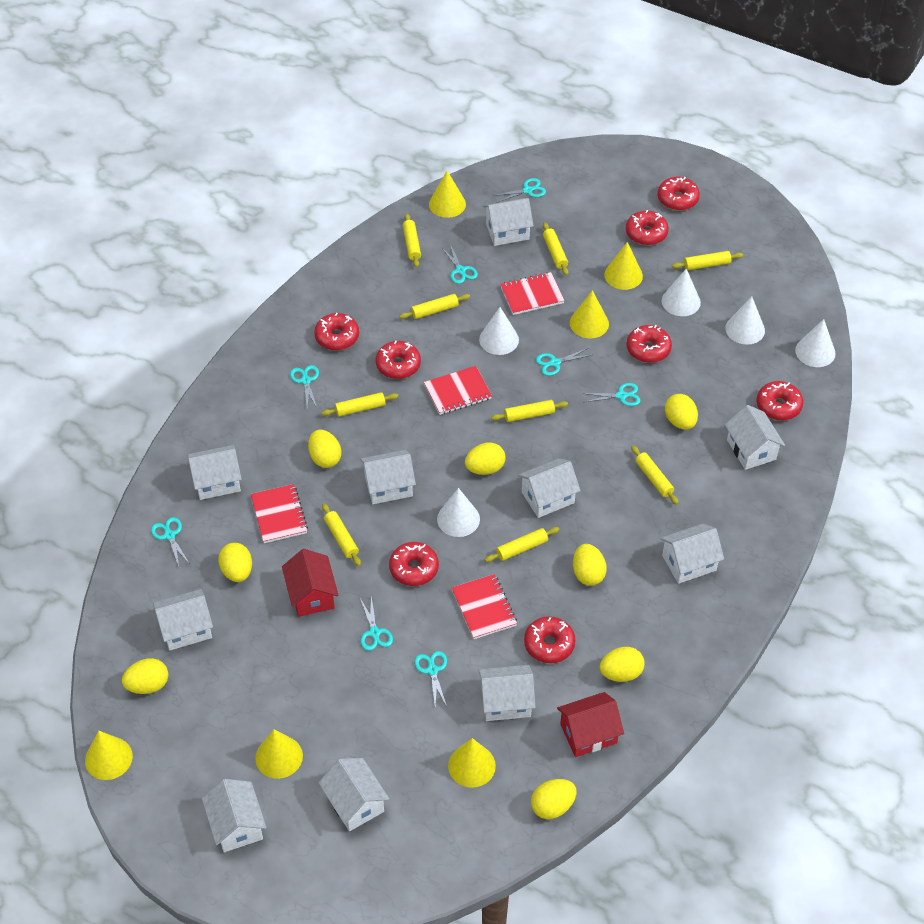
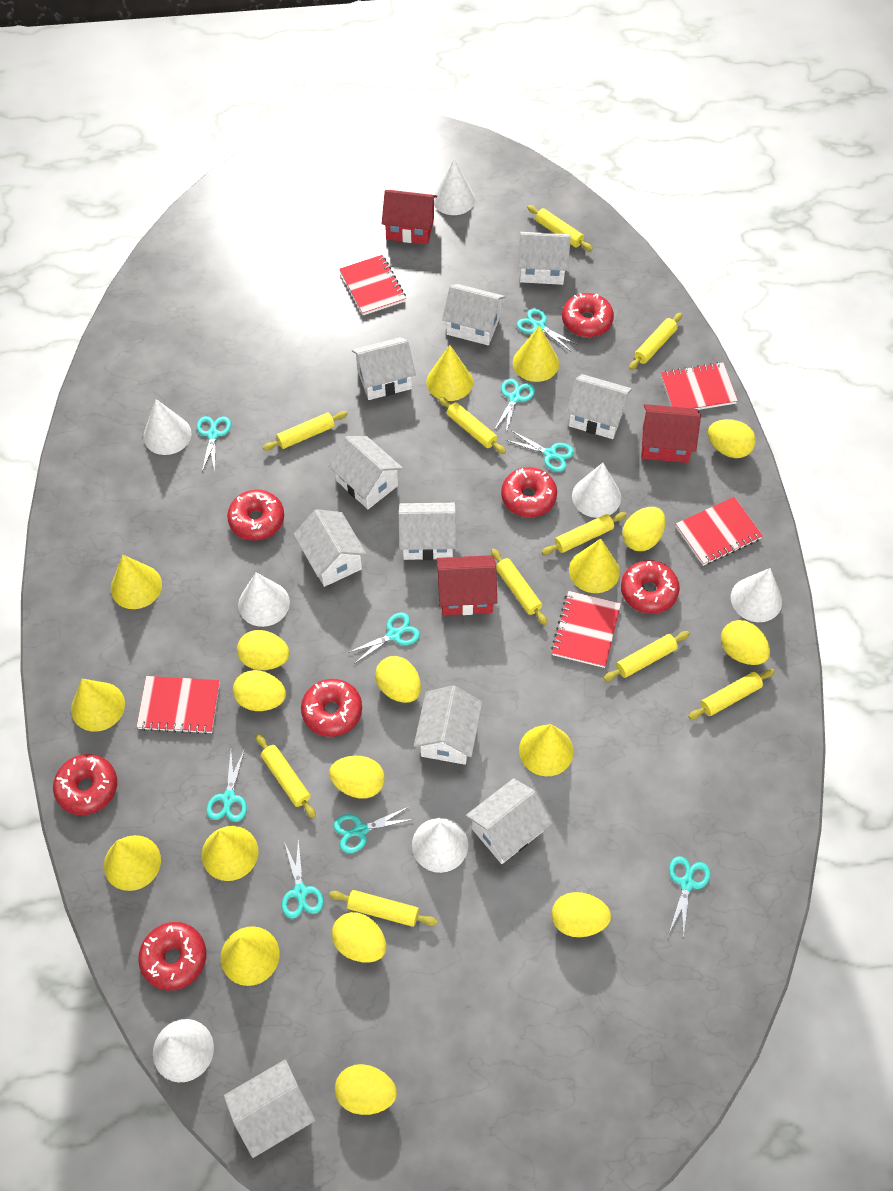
red donut: 8 -> 7
red house: 2 -> 3
red notebook: 4 -> 5
turquoise scissors: 8 -> 9
white cone: 5 -> 7
yellow cone: 6 -> 9
yellow egg: 8 -> 10
yellow rolling pin: 9 -> 10

